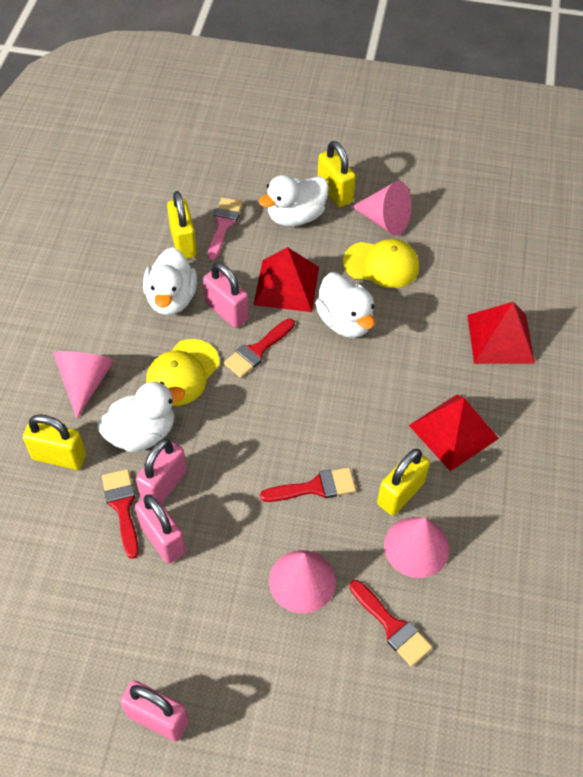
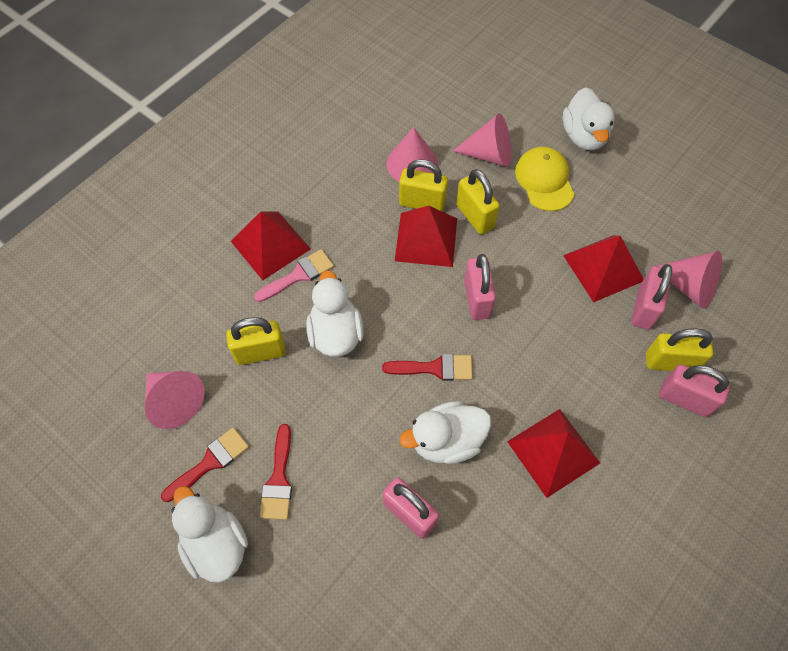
red brush: 4 -> 3
red pyramid: 3 -> 4
yellow cap: 2 -> 1

